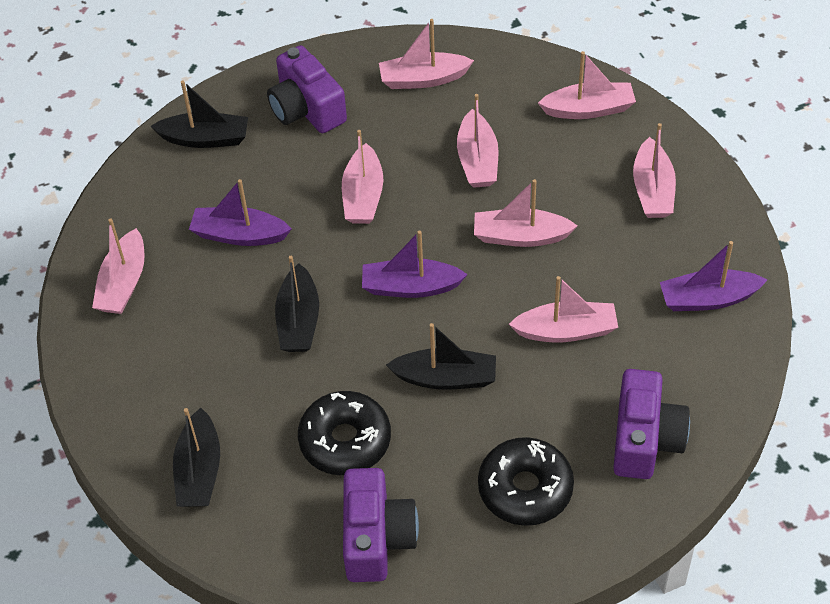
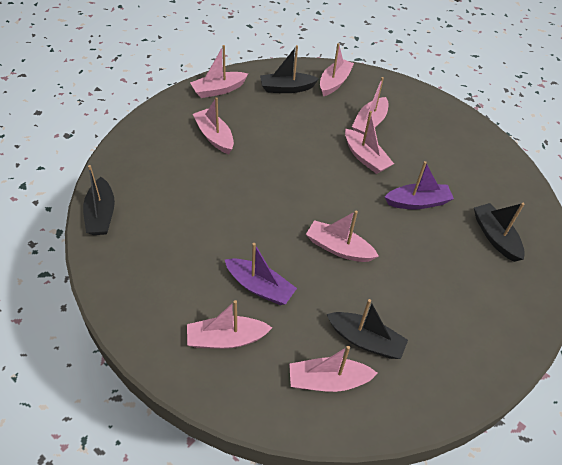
black donut: 2 -> 0
purple boat: 3 -> 2
purple camera: 3 -> 0

